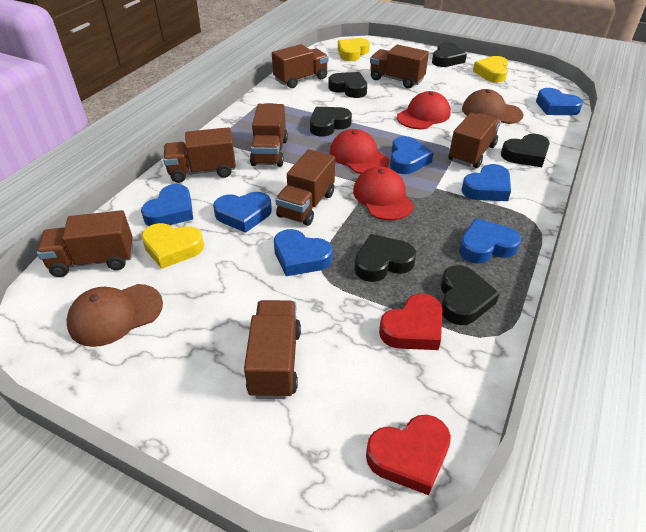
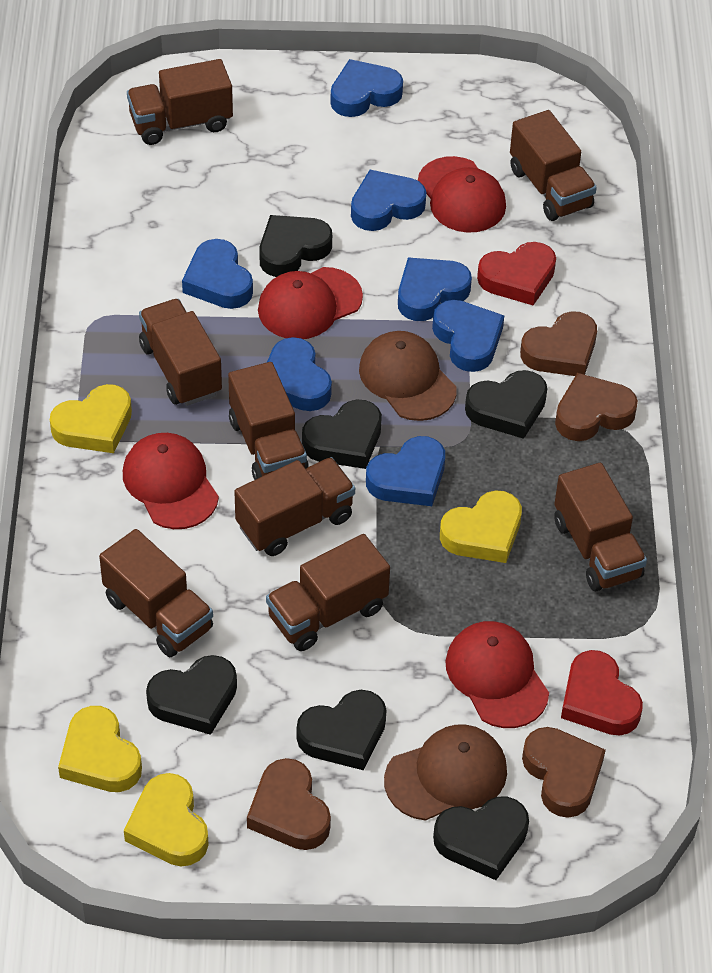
brown heart: 0 -> 4
red cap: 3 -> 4
yellow heart: 3 -> 4

